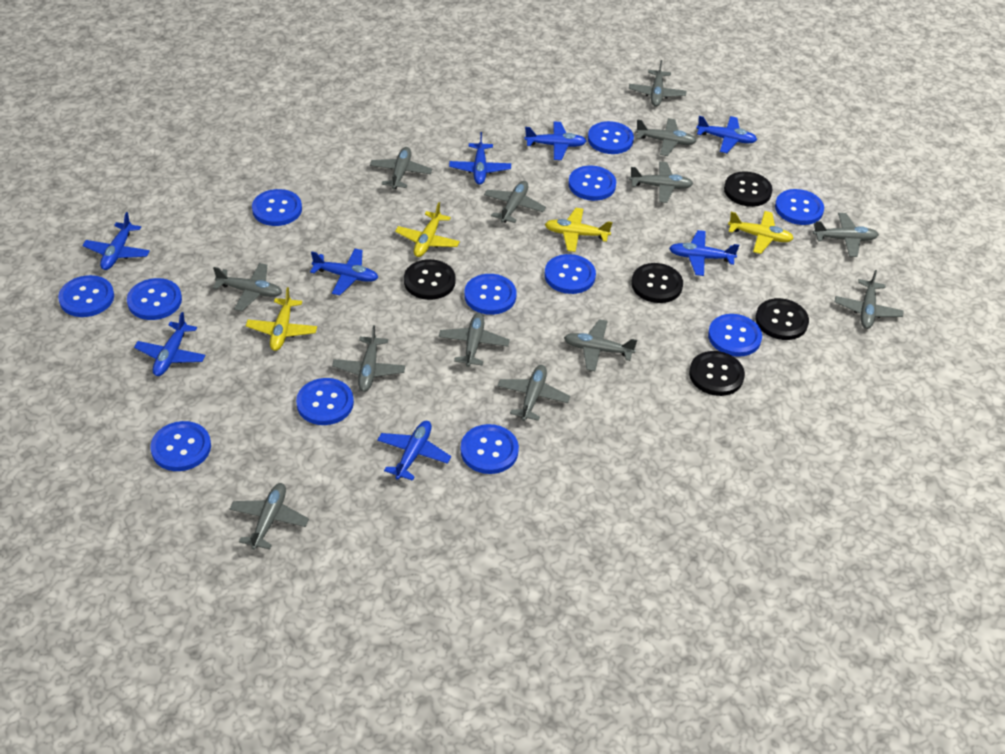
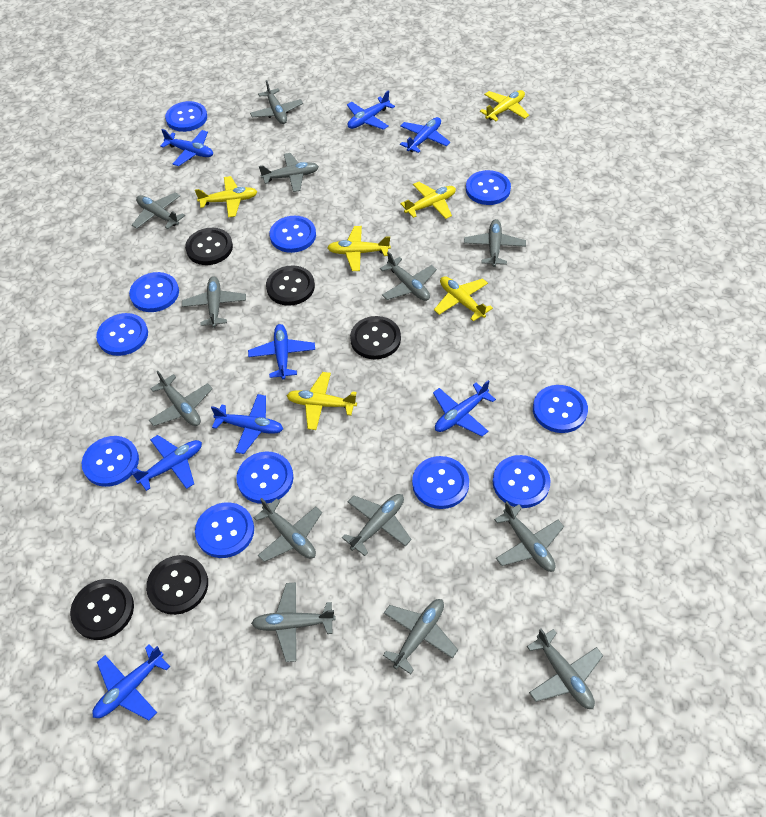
blue button: 12 -> 11
yellow plane: 4 -> 6

